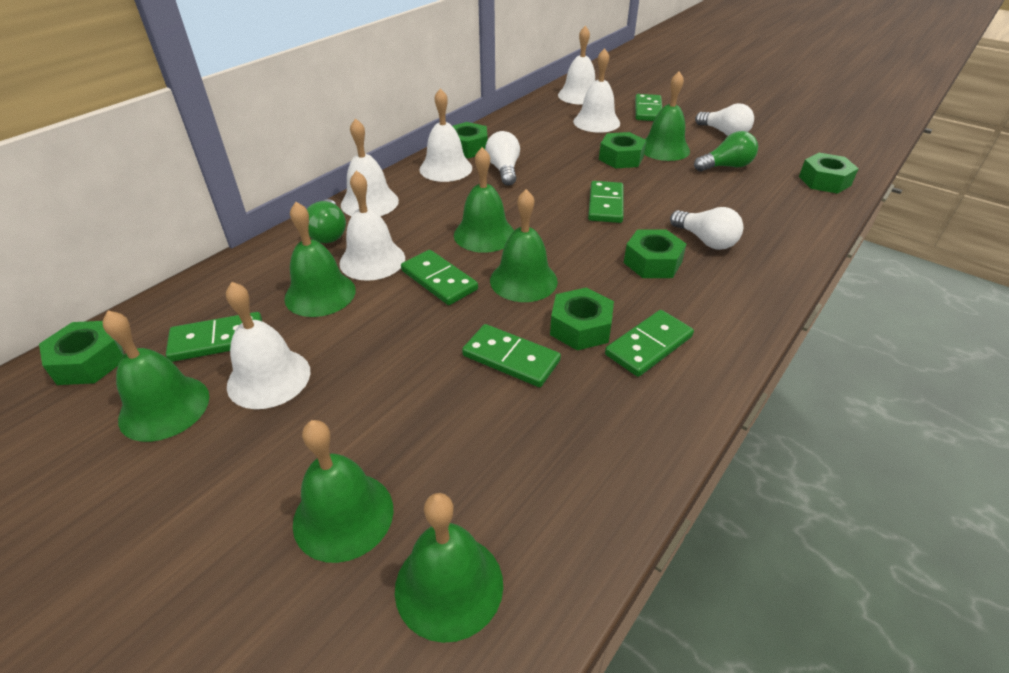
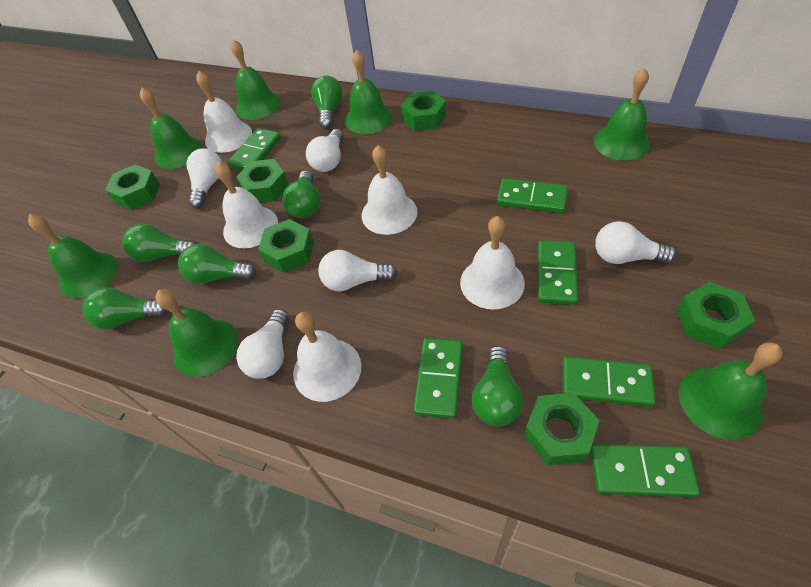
green light bulb: 2 -> 6
white bell: 6 -> 5
white light bulb: 3 -> 5

